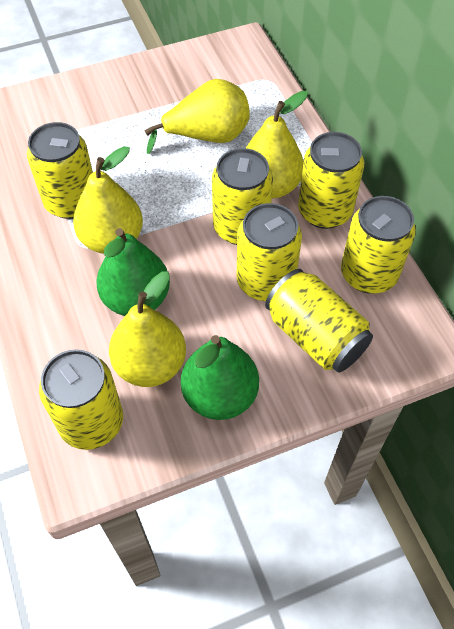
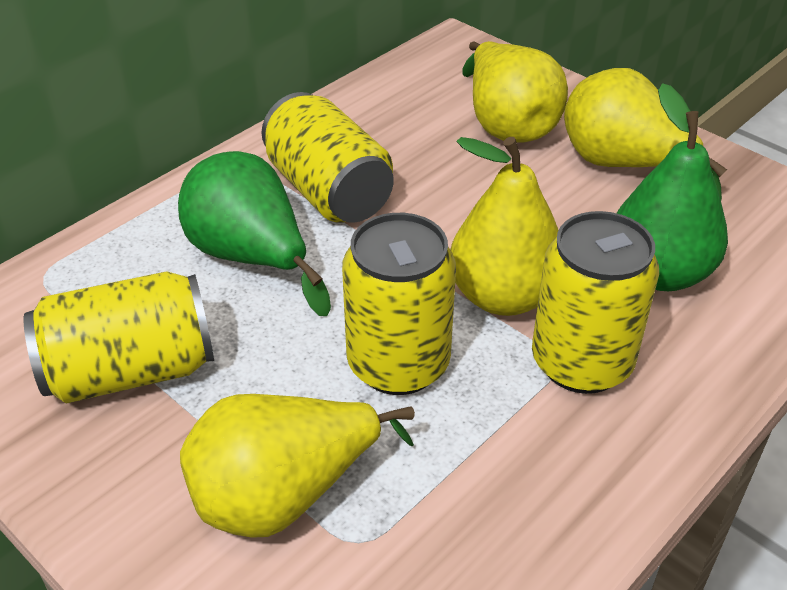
yellow can: 7 -> 4

